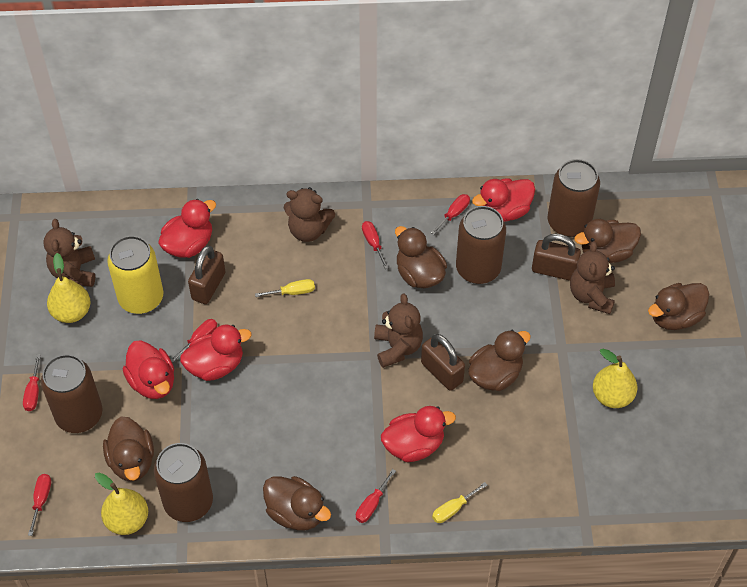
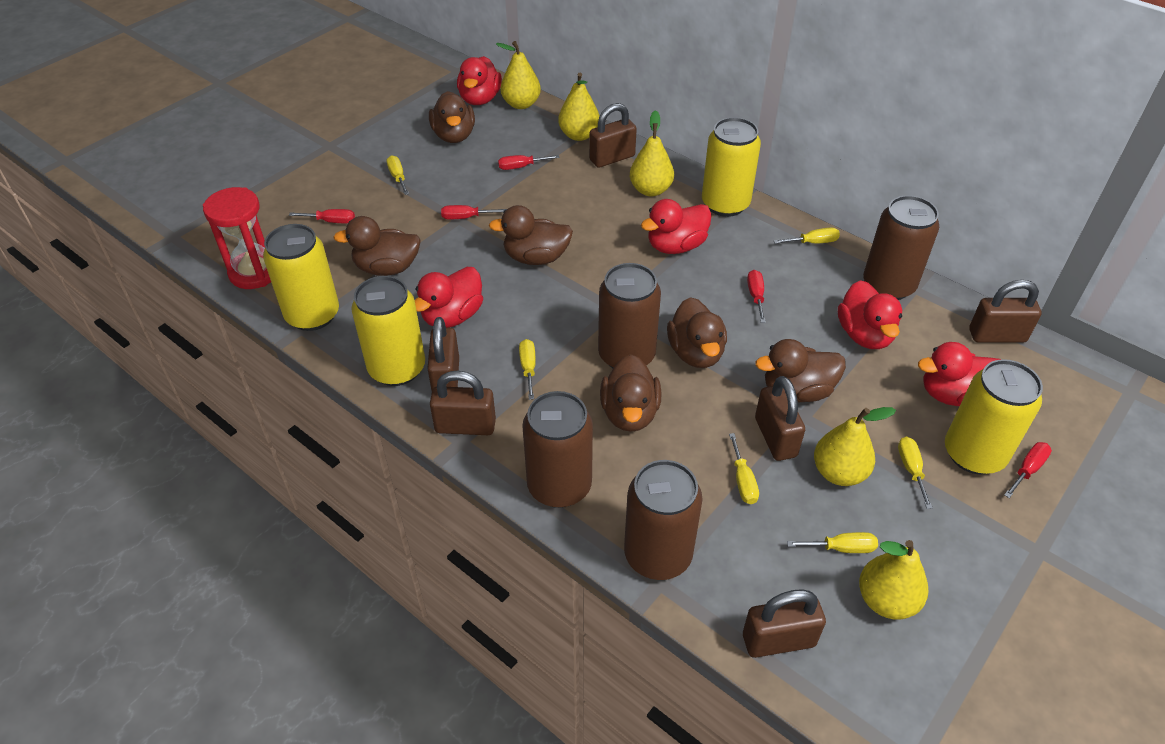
brown padlock: 3 -> 6
brown teddy bear: 4 -> 0
red hourglass: 0 -> 1
red screwdriver: 6 -> 5
yellow can: 1 -> 4
yellow pear: 3 -> 5
yellow screwdriver: 2 -> 6

